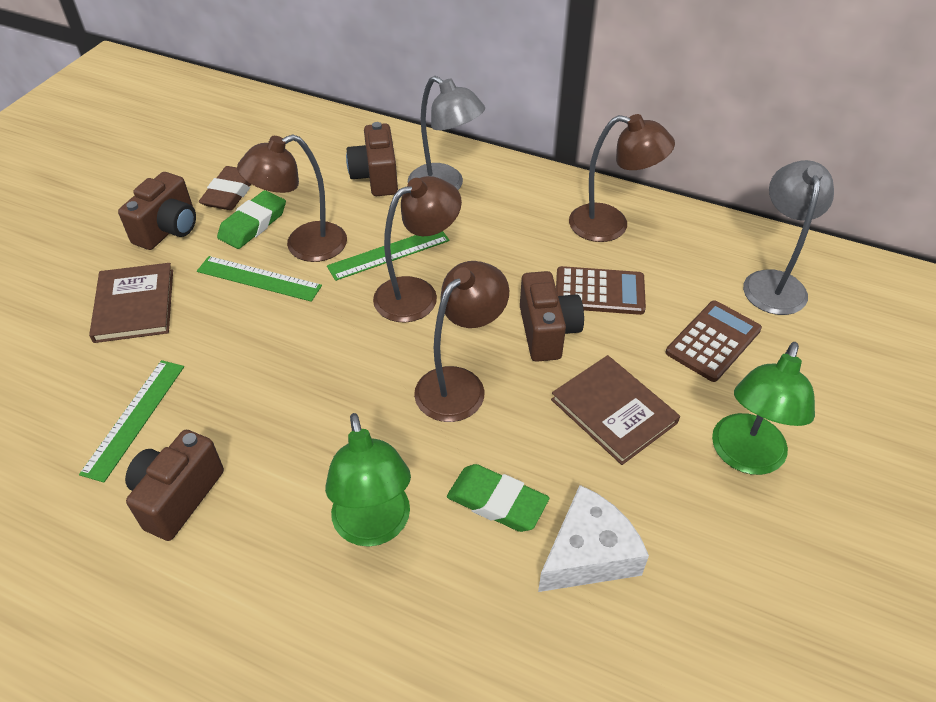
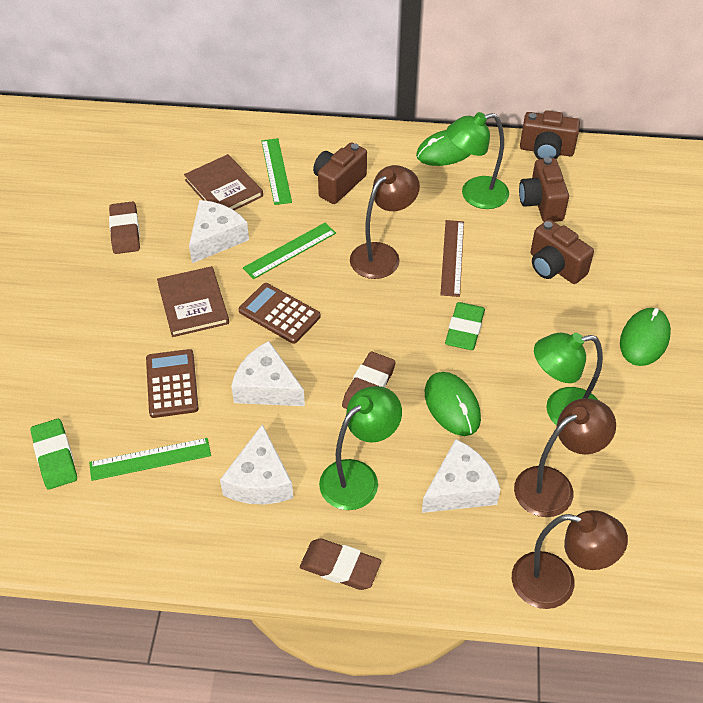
brown eraser: 1 -> 3
brown lamp: 4 -> 3
brown ruler: 0 -> 1
green lamp: 2 -> 3
green mouse: 0 -> 3
grey lamp: 2 -> 0
white cheese: 1 -> 4

